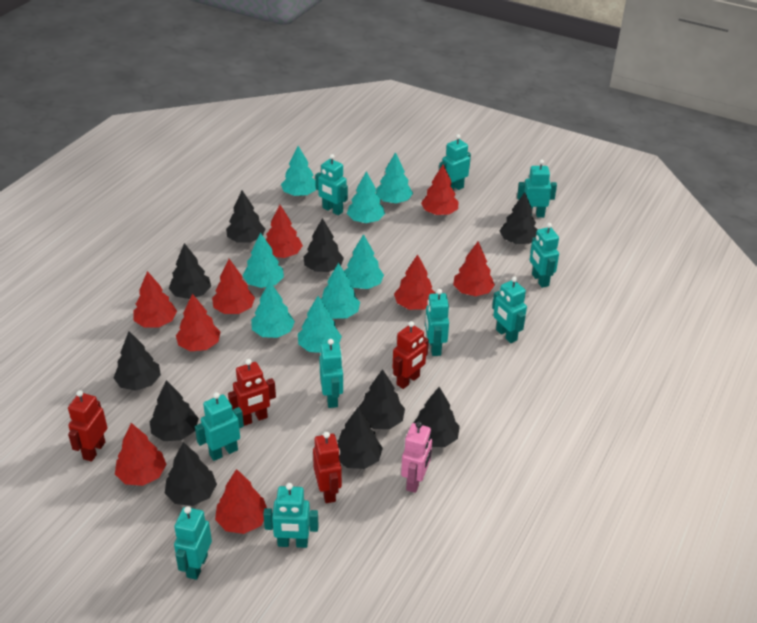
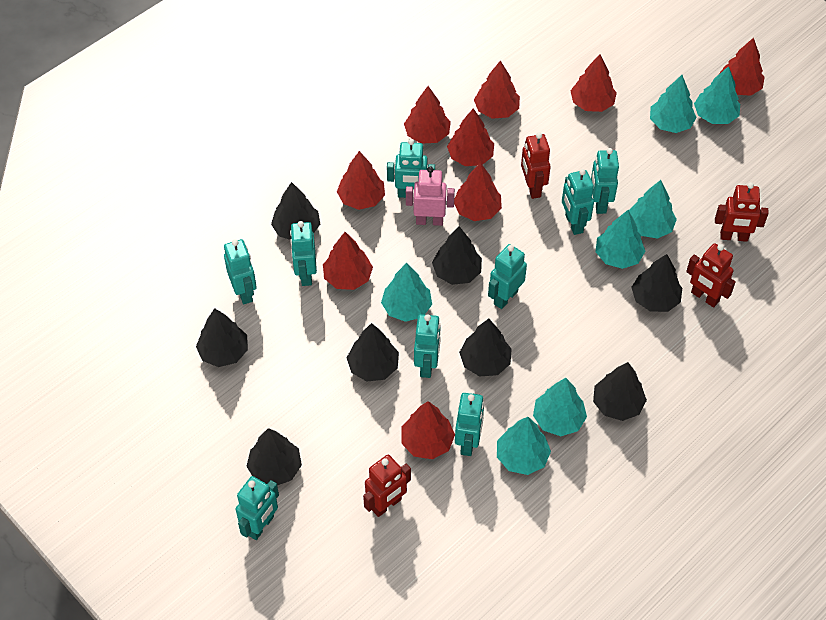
black tree: 10 -> 8
turquoise robot: 10 -> 9
turquoise tree: 8 -> 7

